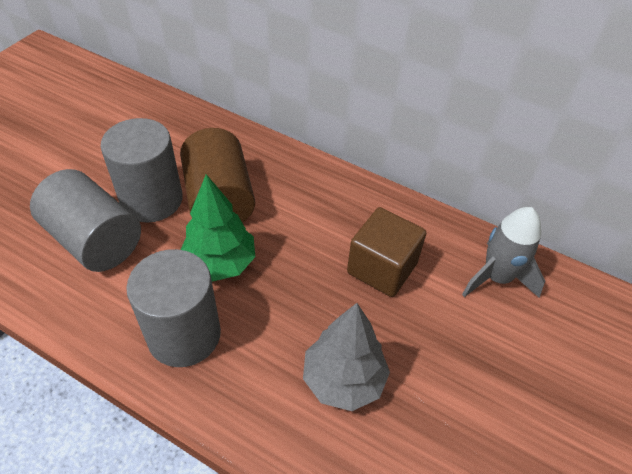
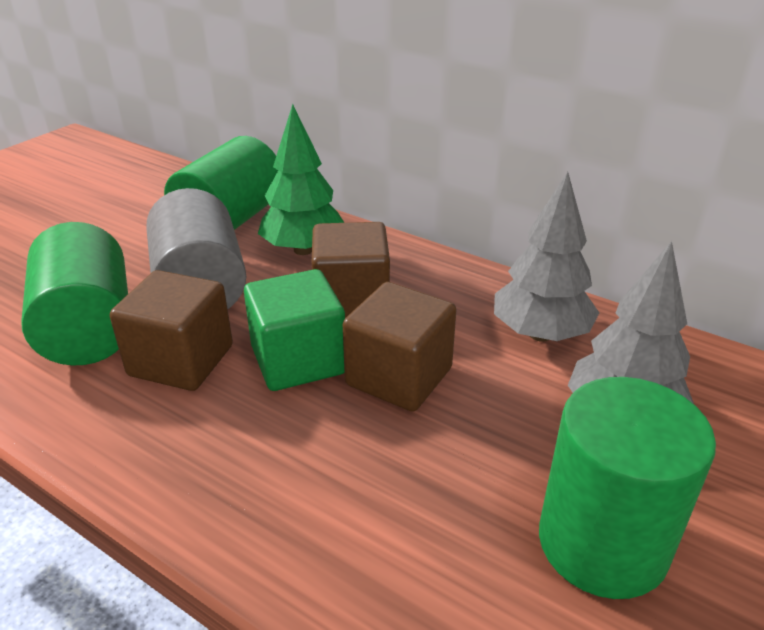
brown cube: 1 -> 3
brown cylinder: 1 -> 0
green cube: 0 -> 1
green cylinder: 0 -> 3
grey cylinder: 3 -> 1
grey rocket: 1 -> 0
grey tree: 1 -> 2

